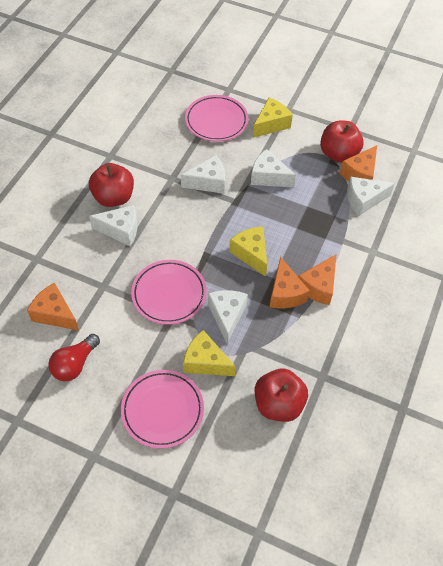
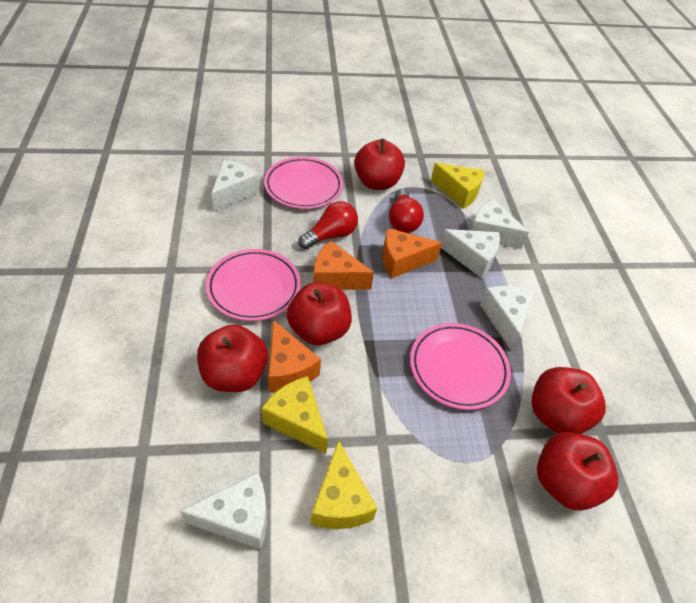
orange cheese: 4 -> 3
red apple: 3 -> 5
red light bulb: 1 -> 2

